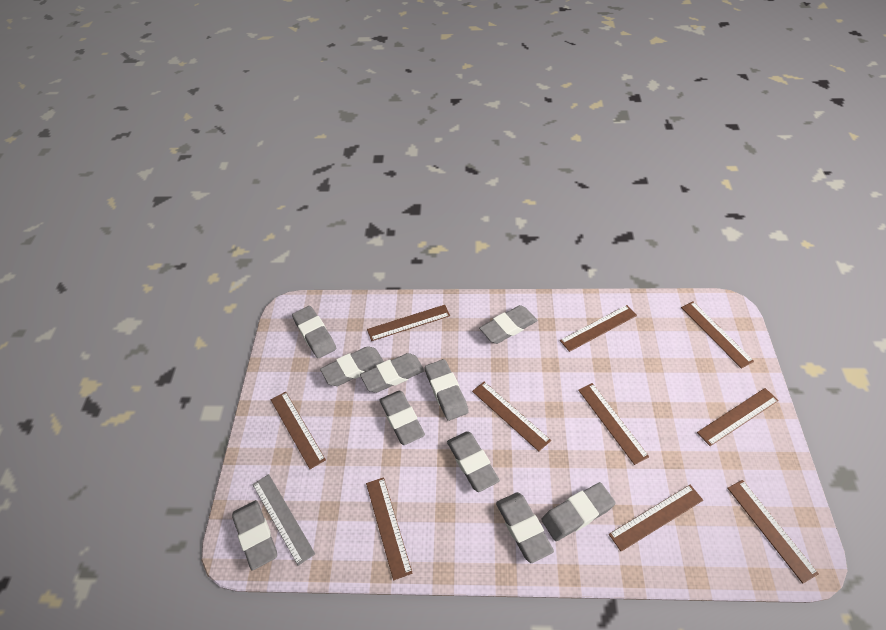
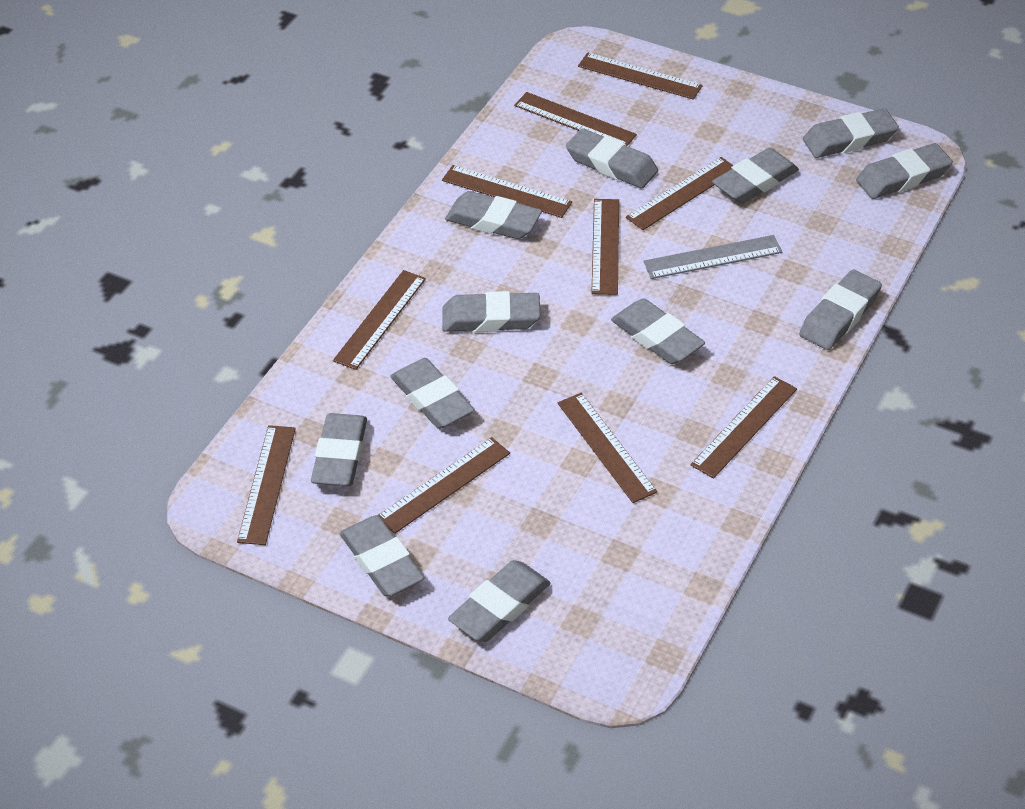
grey eraser: 10 -> 12

